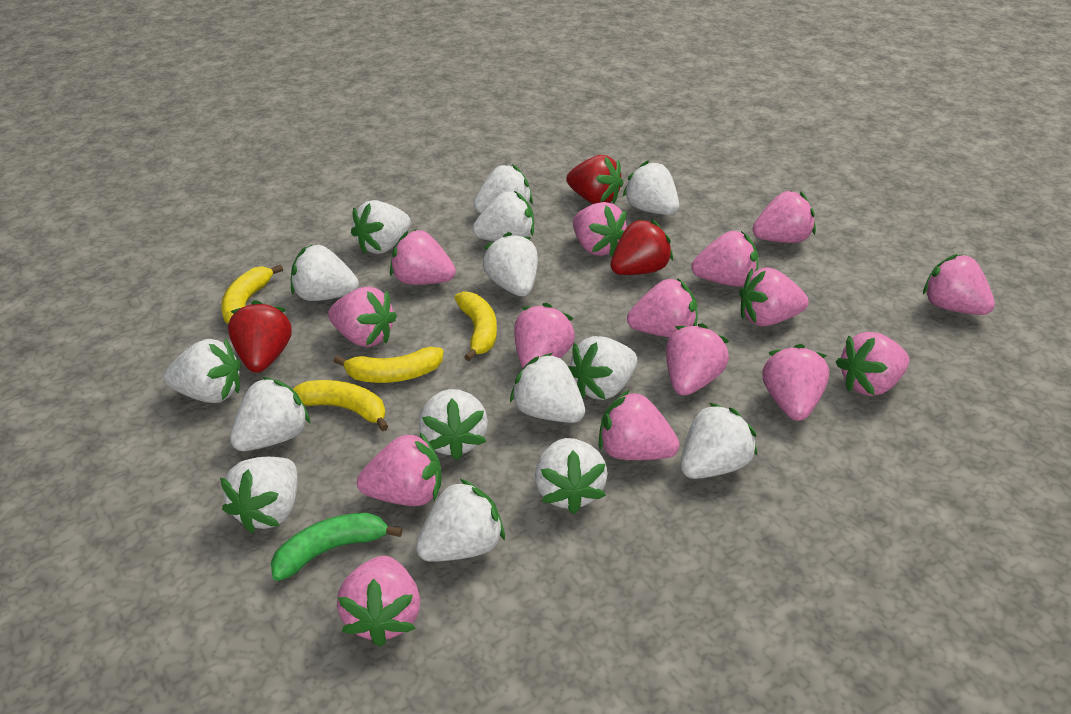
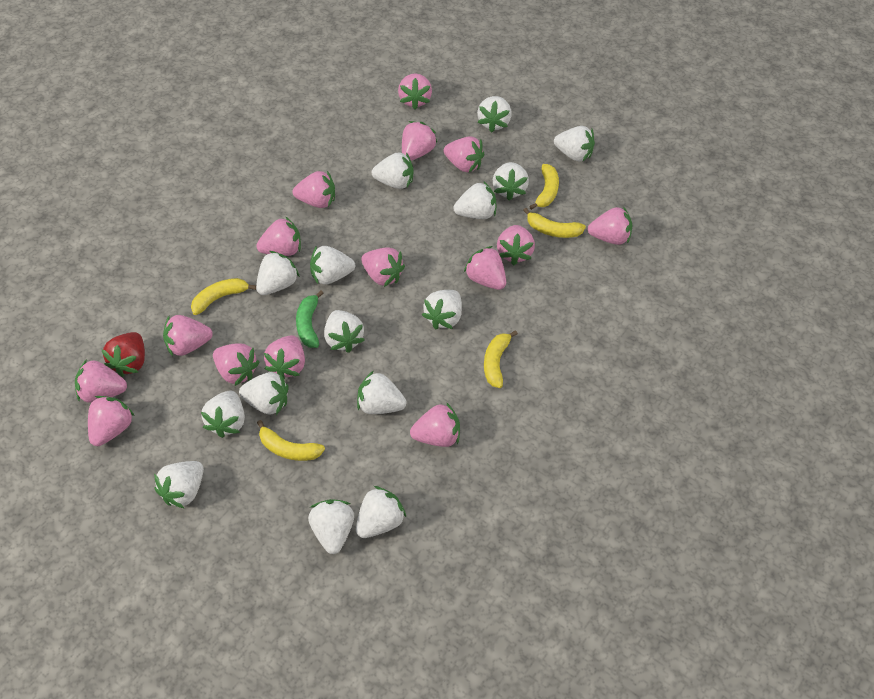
red strawberry: 3 -> 1
yellow banana: 4 -> 5

